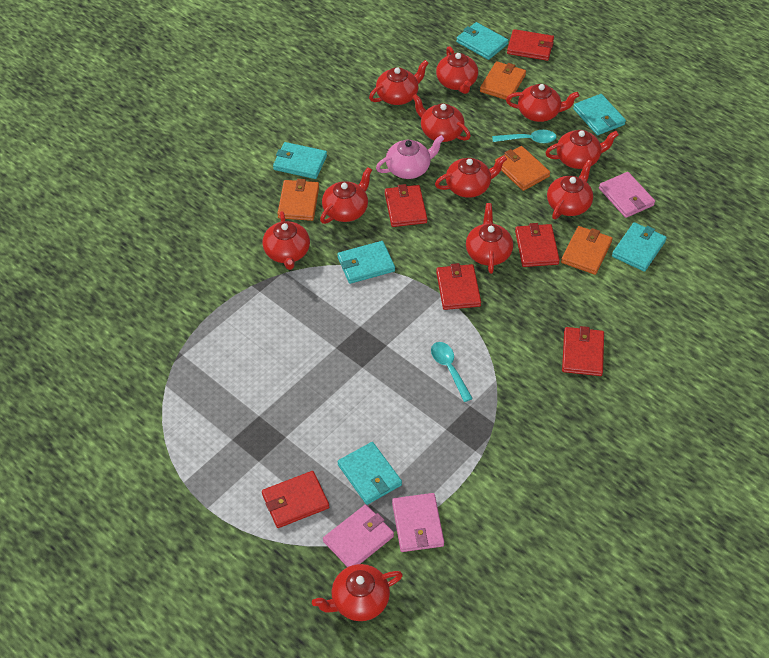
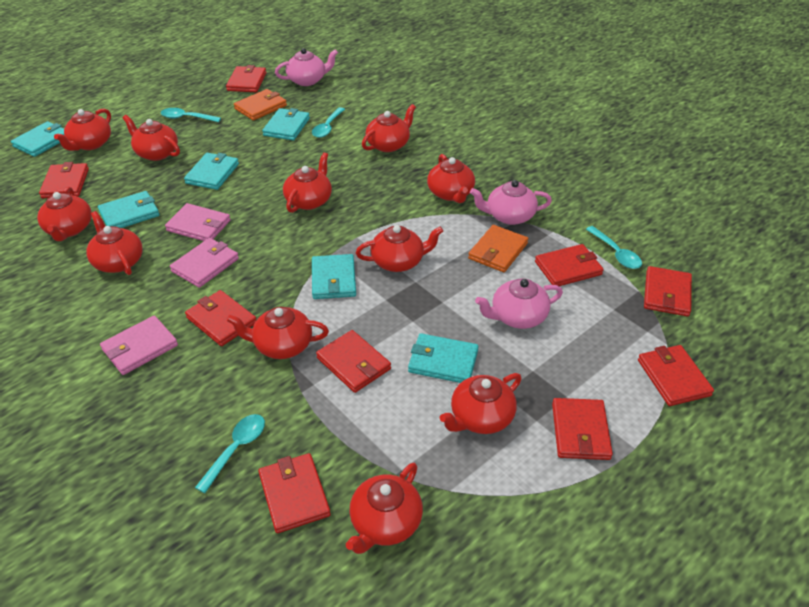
orange wallet: 4 -> 2
pink teapot: 1 -> 3
red wallet: 6 -> 9
turquoise spoon: 2 -> 4

